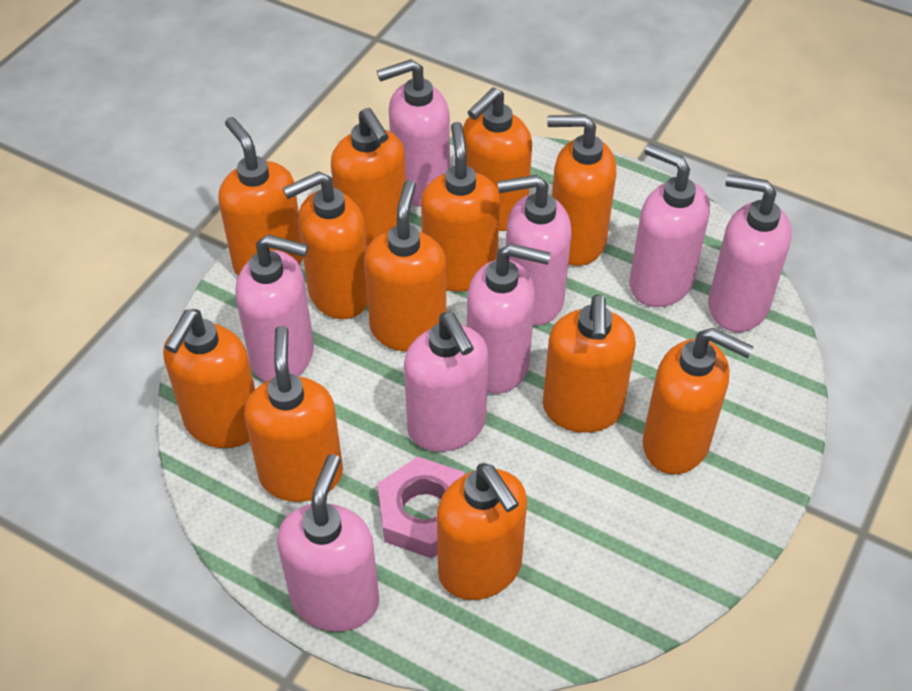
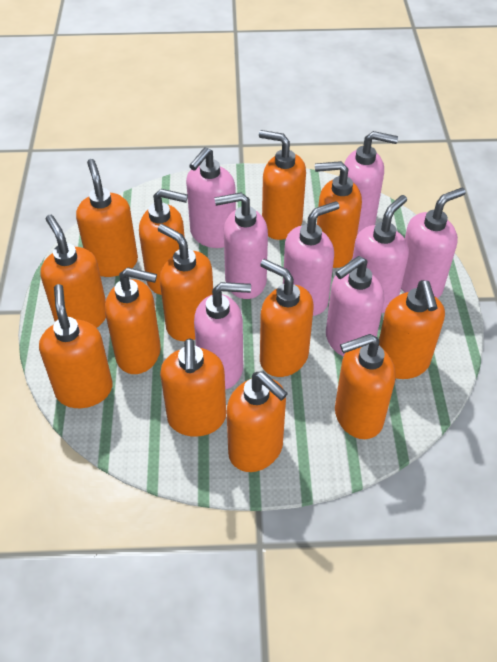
orange soap dispenser: 12 -> 13
pink nut: 1 -> 0

